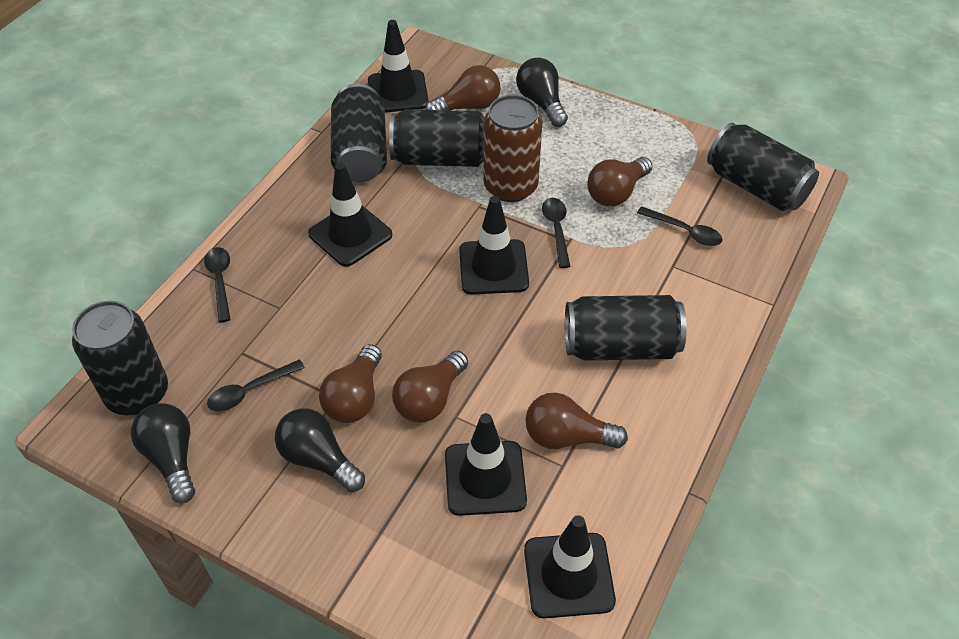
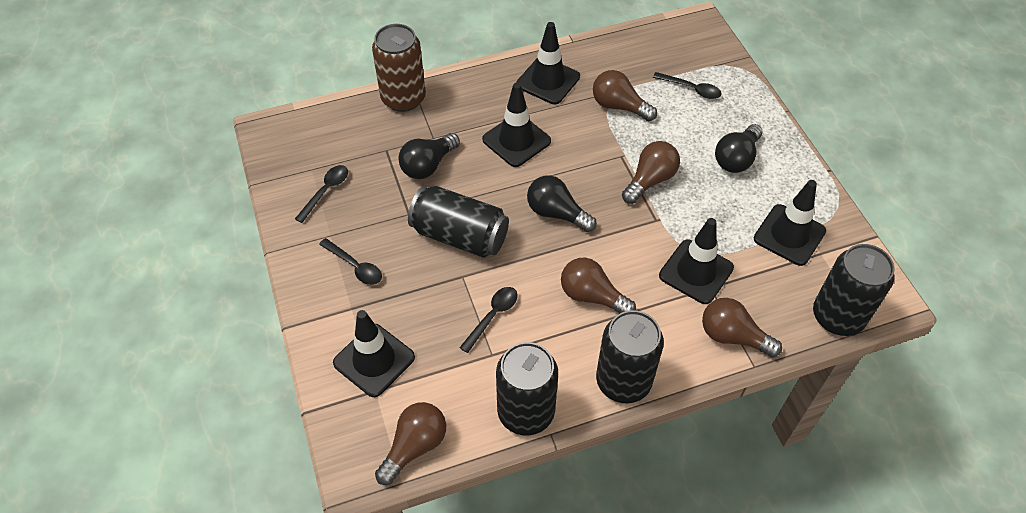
black can: 5 -> 4

